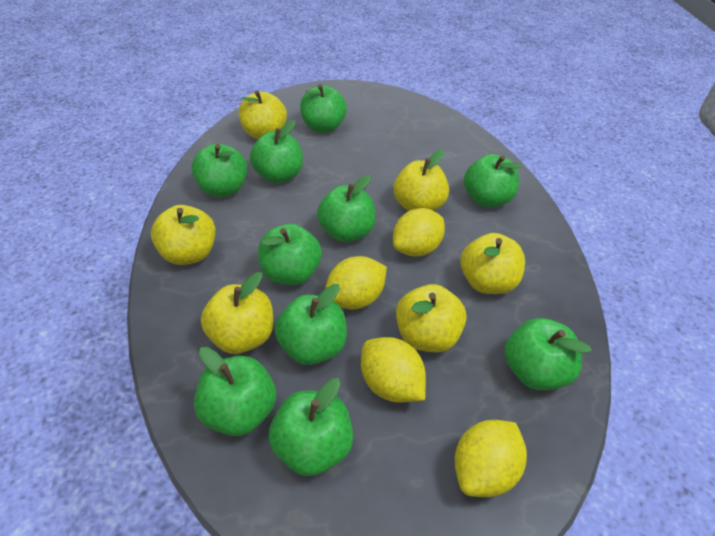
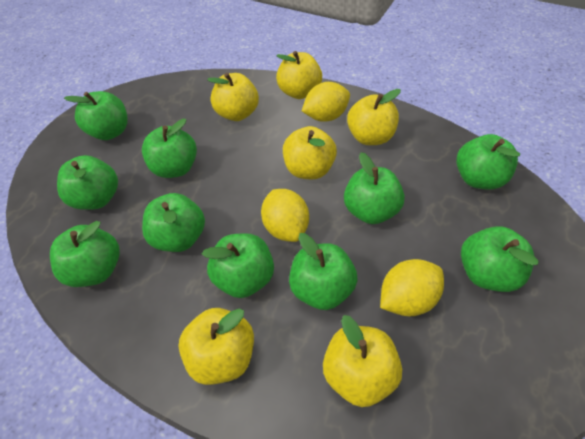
yellow lemon: 4 -> 3

